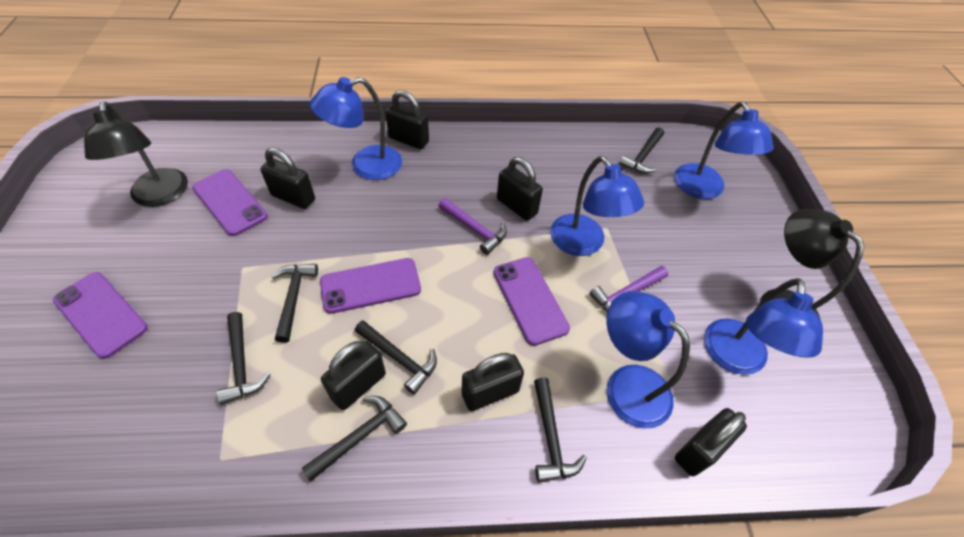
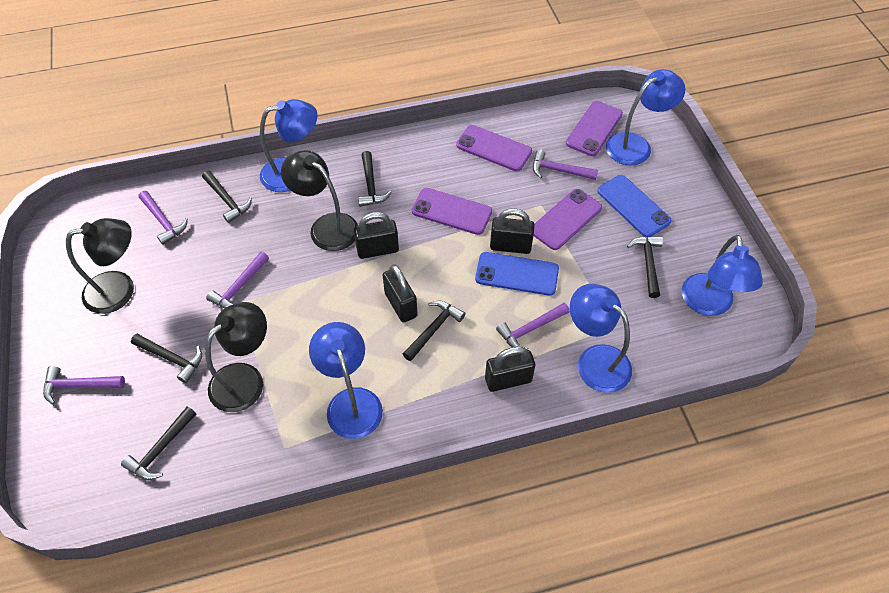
black lamp: 2 -> 3
black padlock: 6 -> 4
blue phone: 0 -> 2
purple hammer: 2 -> 5

